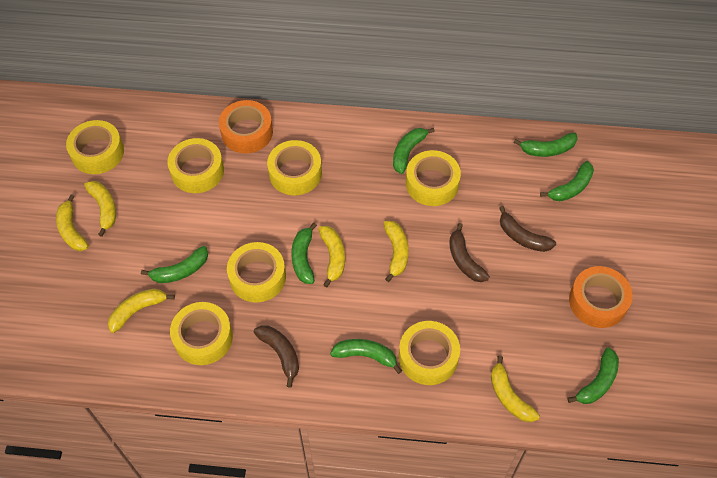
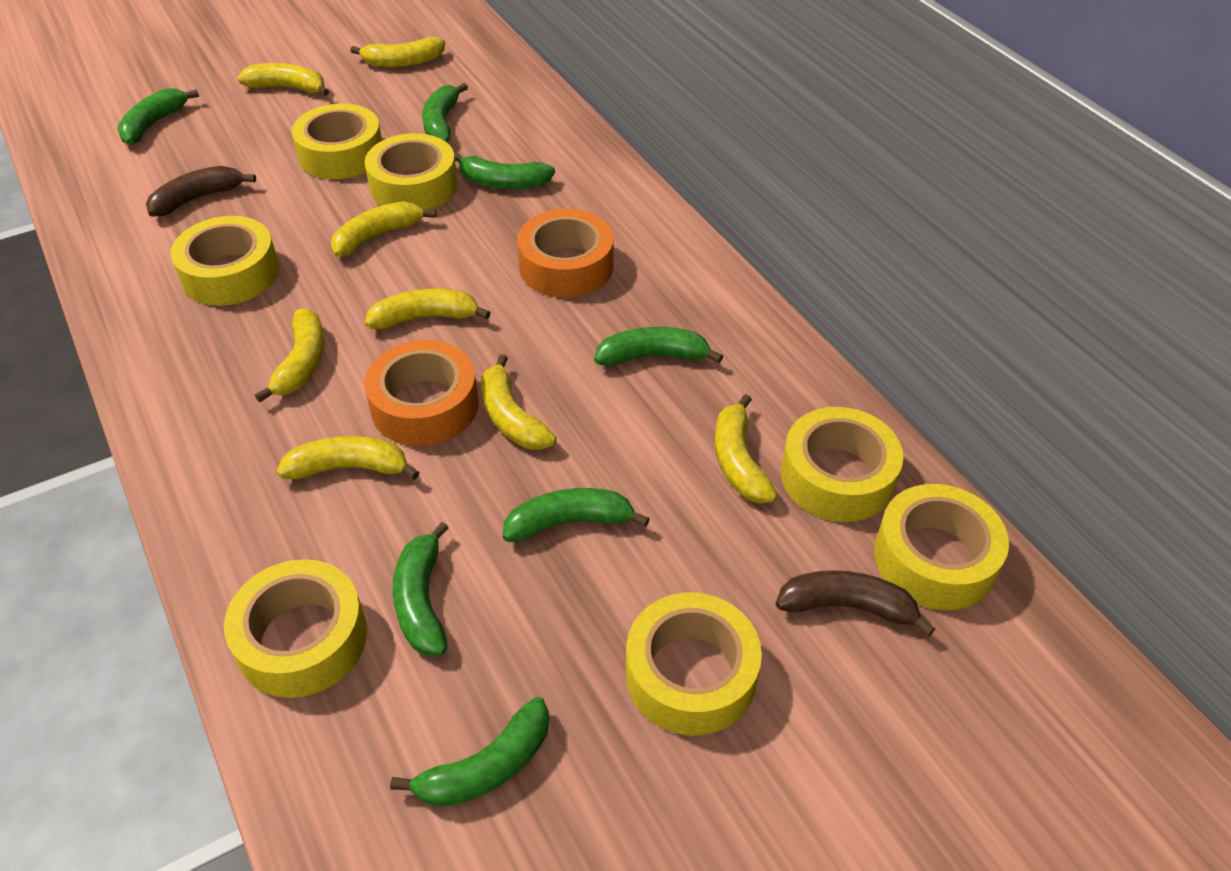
brown banana: 3 -> 2
yellow banana: 6 -> 8

